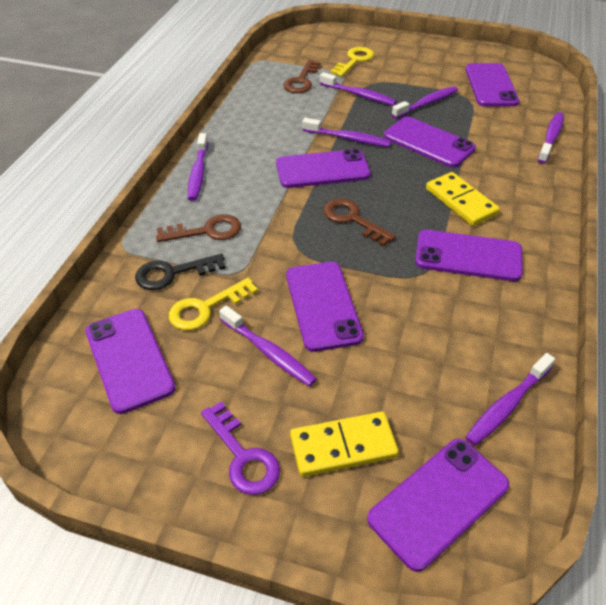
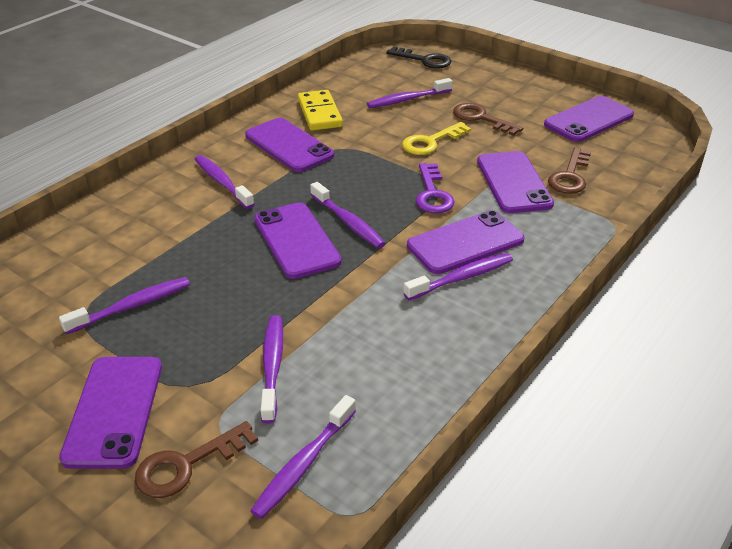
purple phone: 7 -> 6
yellow domino: 2 -> 1
yellow key: 2 -> 1

